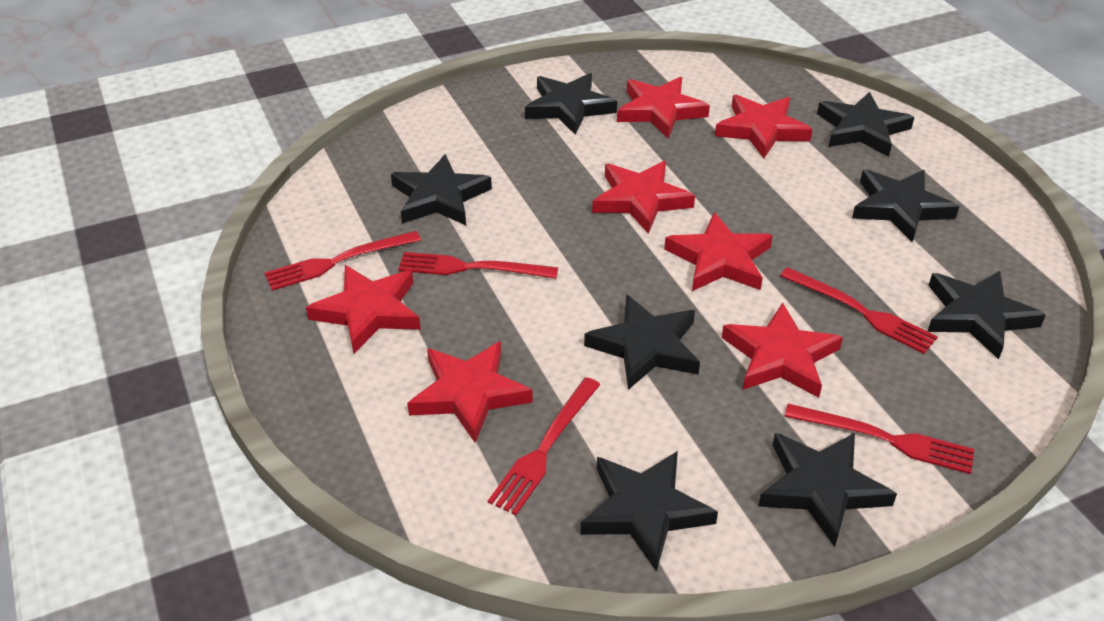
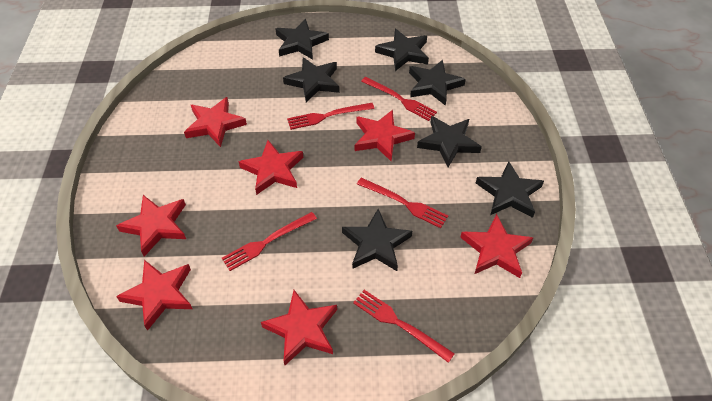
black star: 8 -> 7

